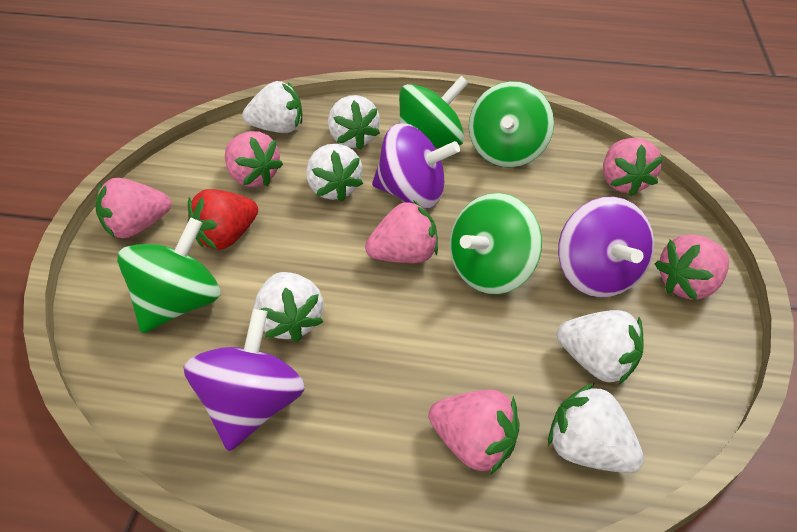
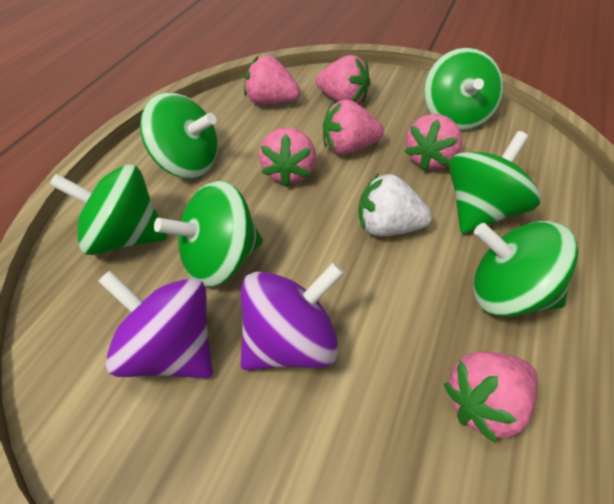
green spinning top: 4 -> 6
purple spinning top: 3 -> 2
red strawberry: 1 -> 0
white strawberry: 6 -> 1

